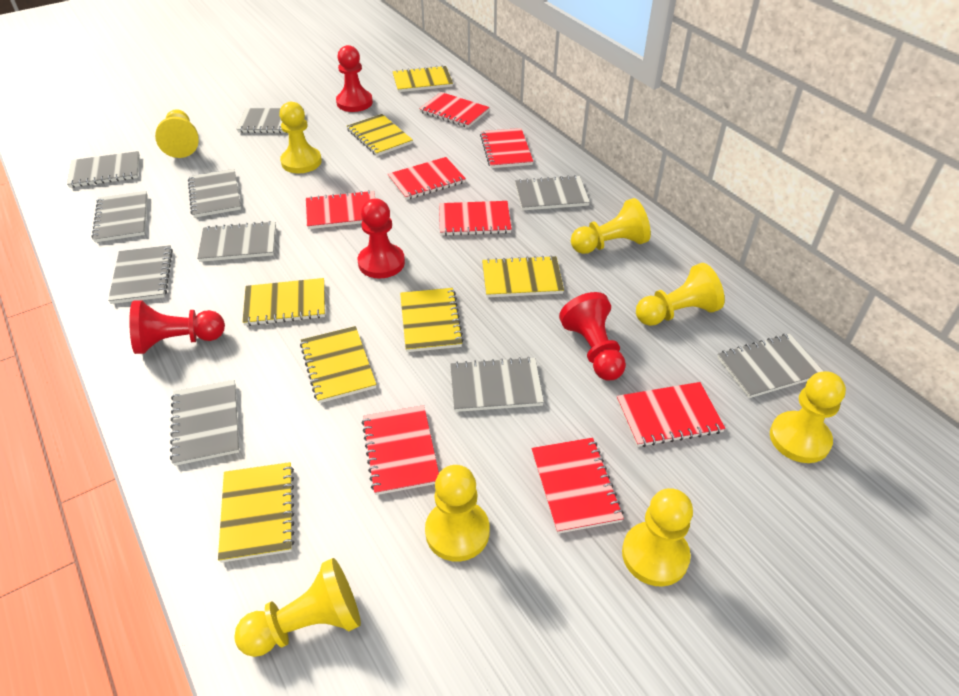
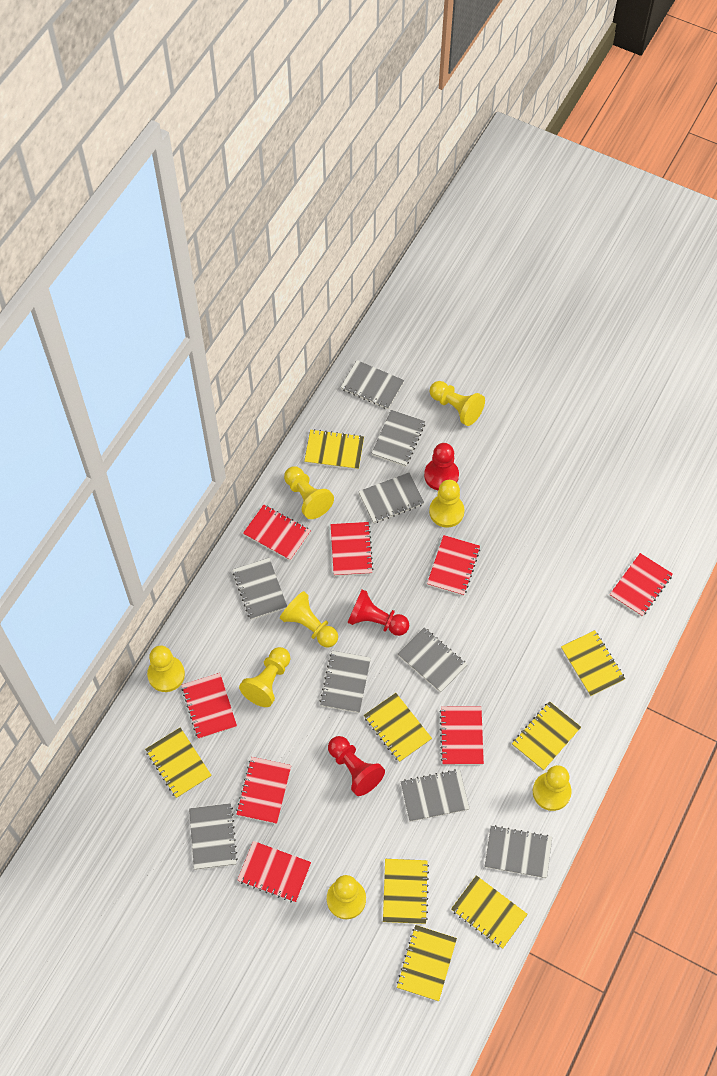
grey notebook: 10 -> 9
red pawn: 4 -> 3
yellow notebook: 7 -> 8

